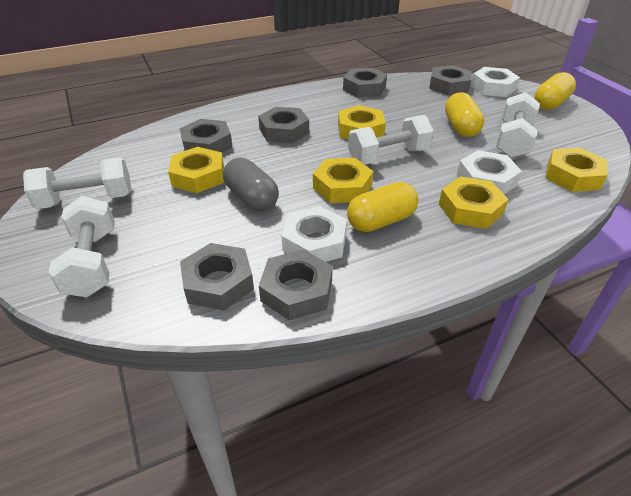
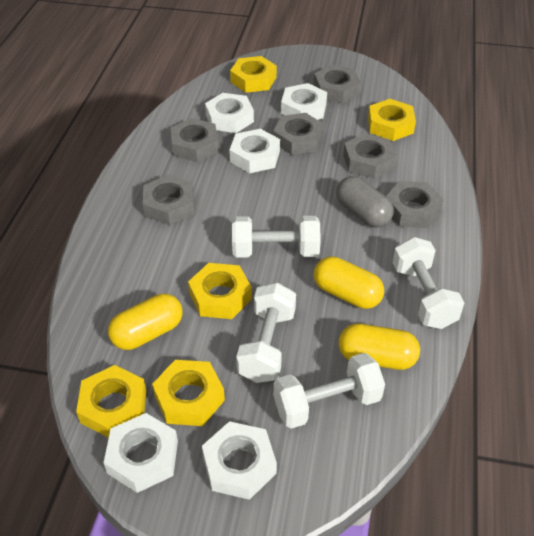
white nut: 3 -> 5

